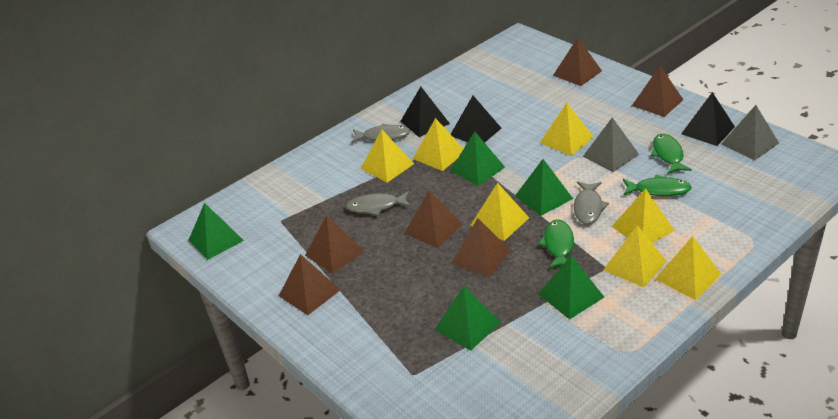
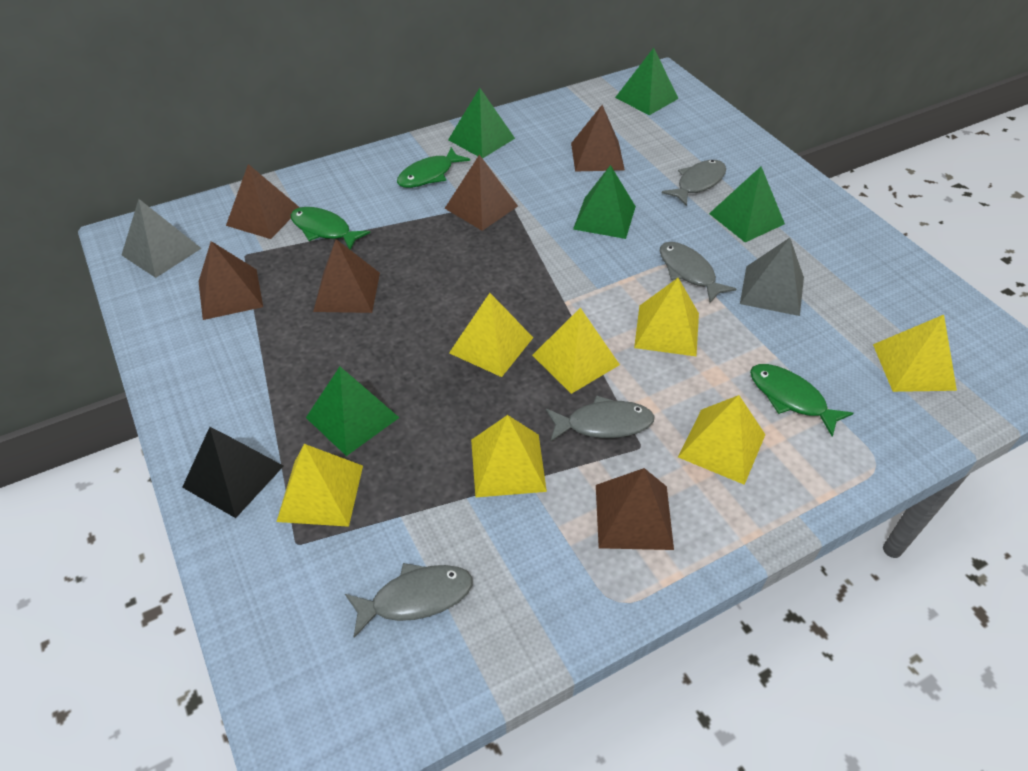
black pyramid: 3 -> 1
grey fish: 3 -> 4

